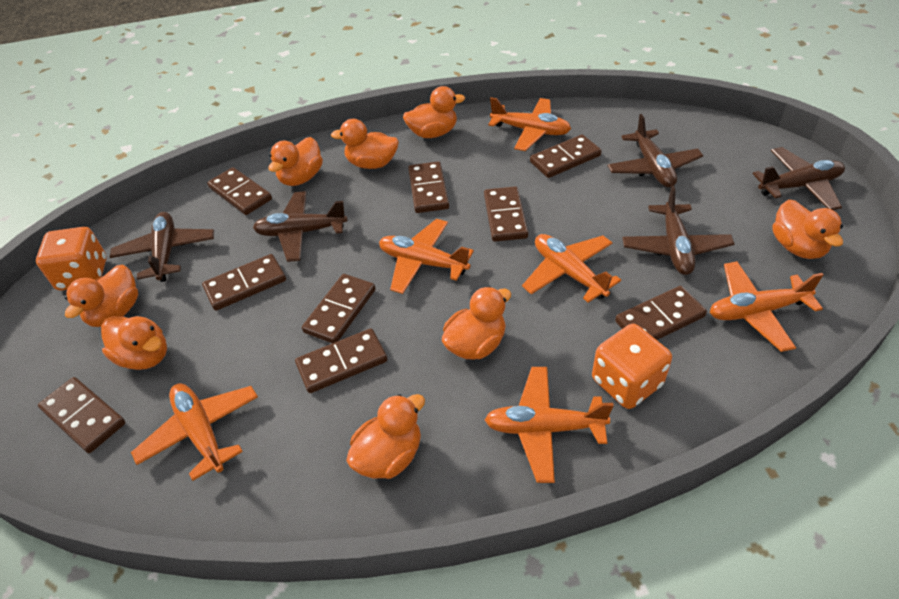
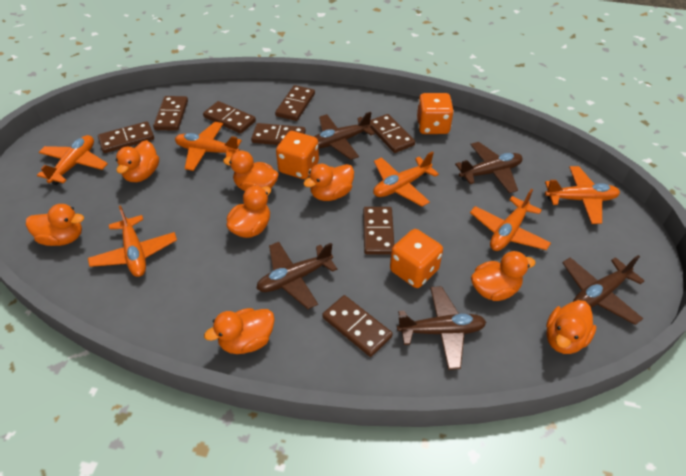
brown domino: 9 -> 8
orange dice: 2 -> 3

